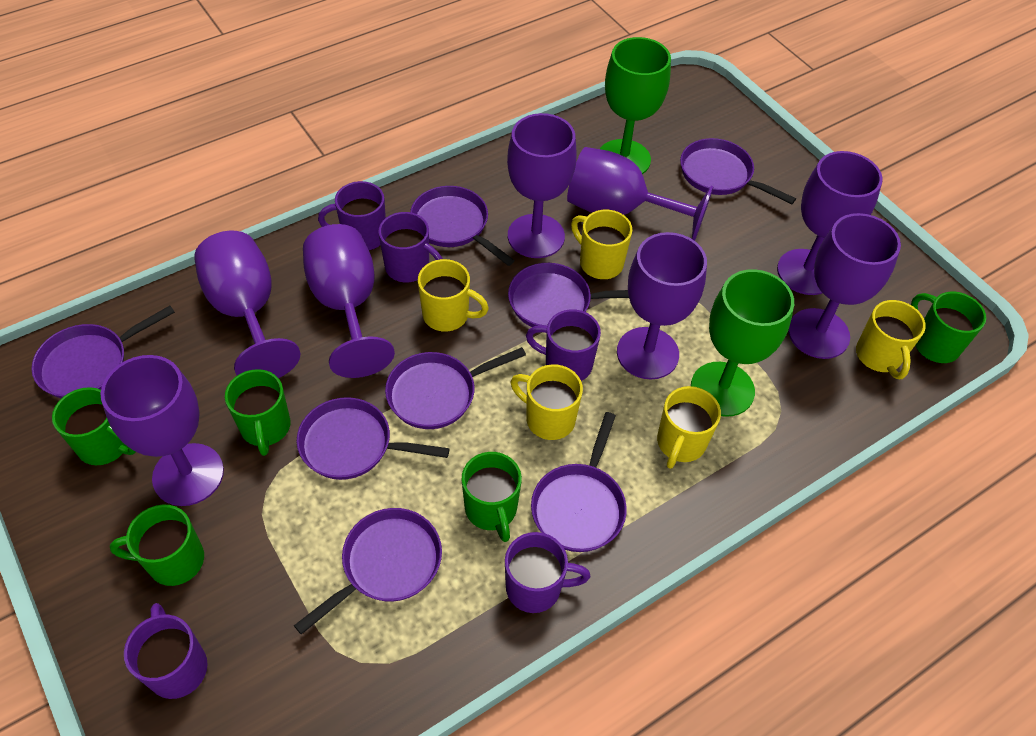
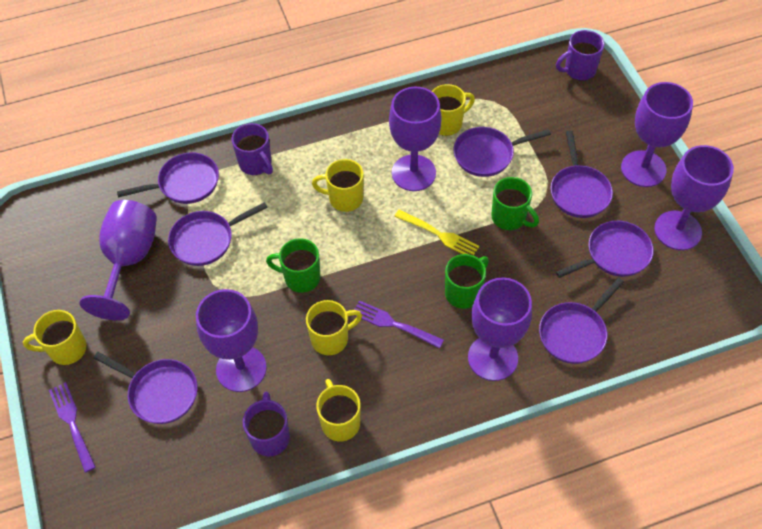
green goblet: 2 -> 0
green mug: 5 -> 3
purple fork: 0 -> 2
purple goblet: 8 -> 6
purple mug: 5 -> 3
purple pan: 8 -> 7
yellow fork: 0 -> 1

